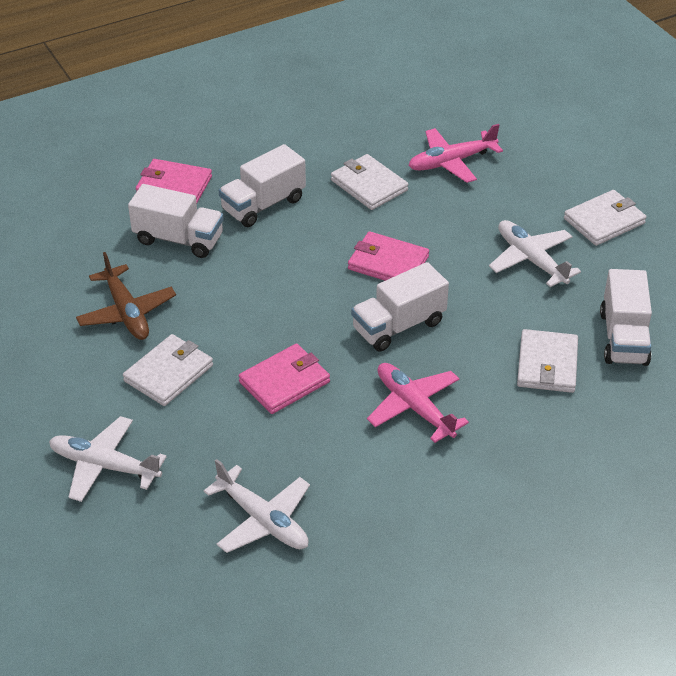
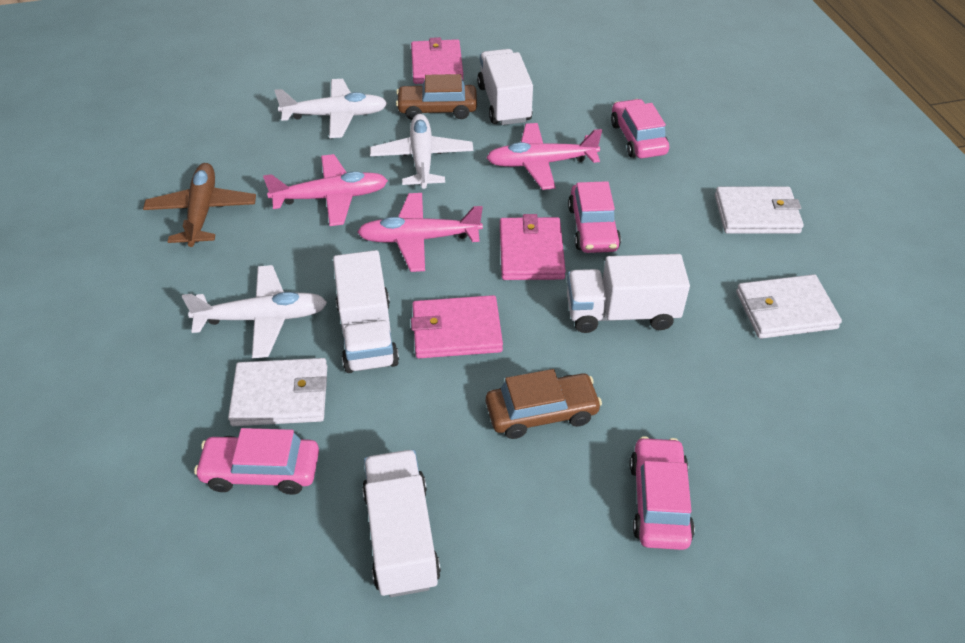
brown car: 0 -> 2
pink car: 0 -> 4
pink plane: 2 -> 3
white wallet: 4 -> 3

